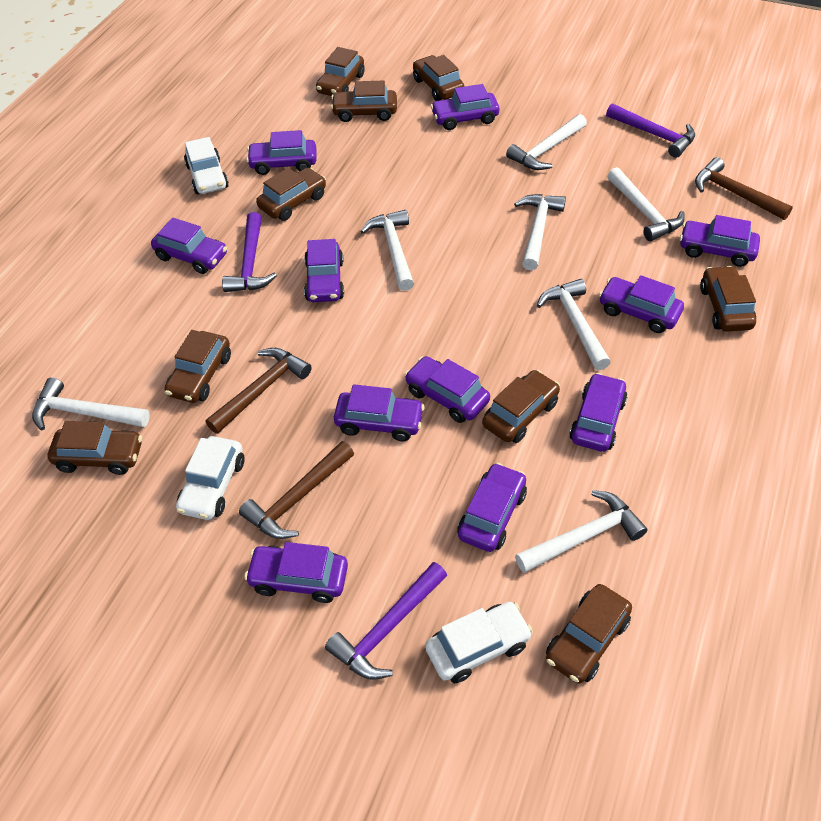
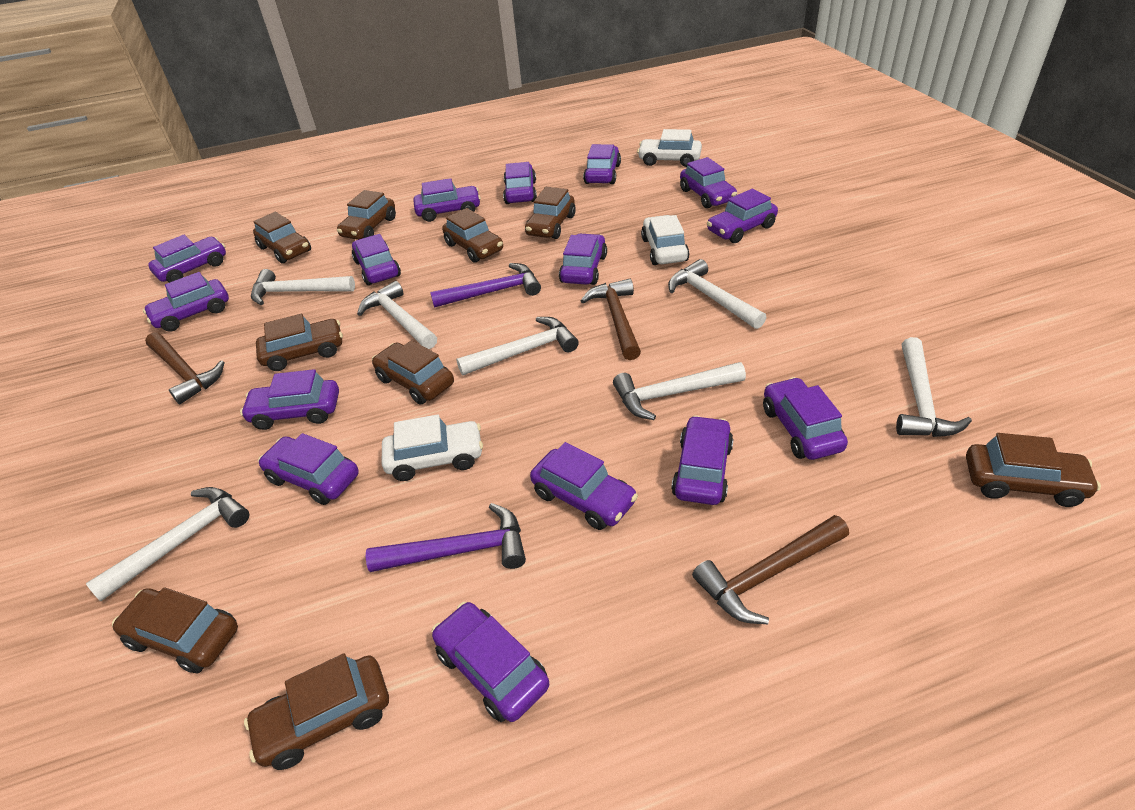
purple car: 11 -> 15
purple hammer: 3 -> 2

